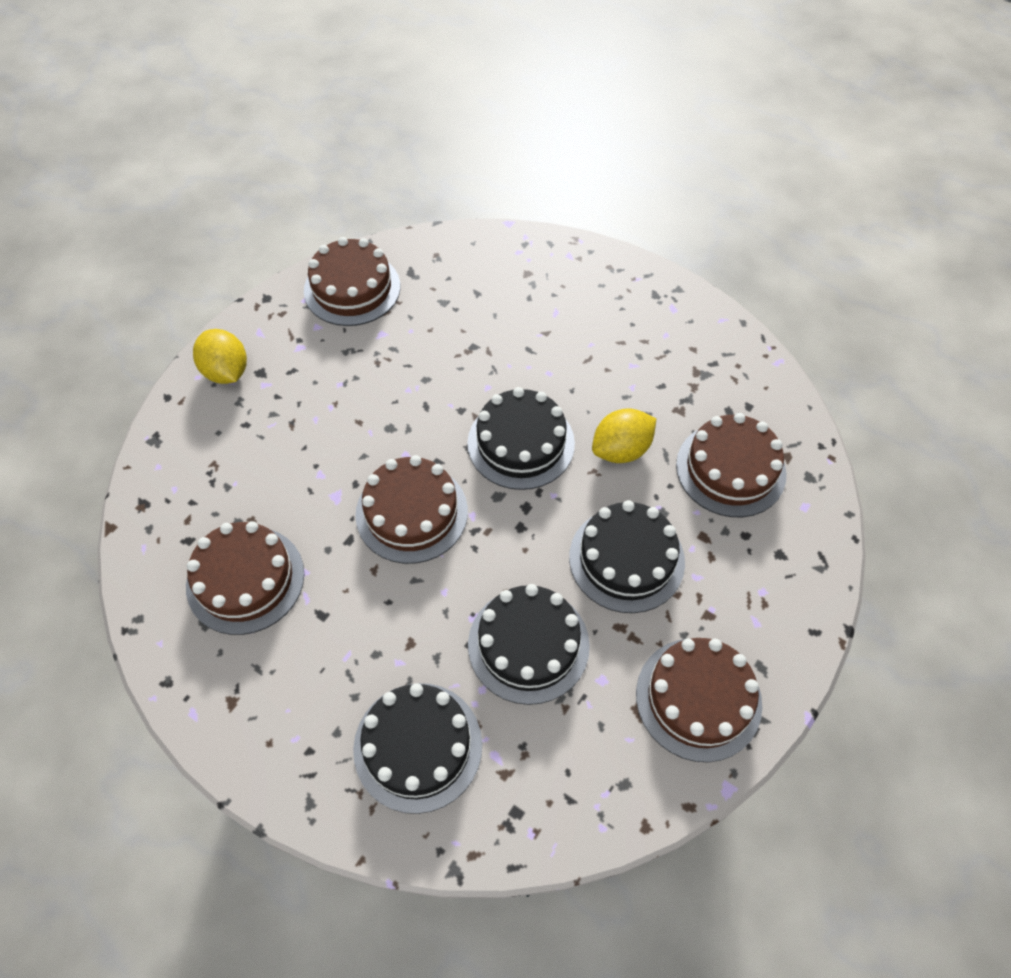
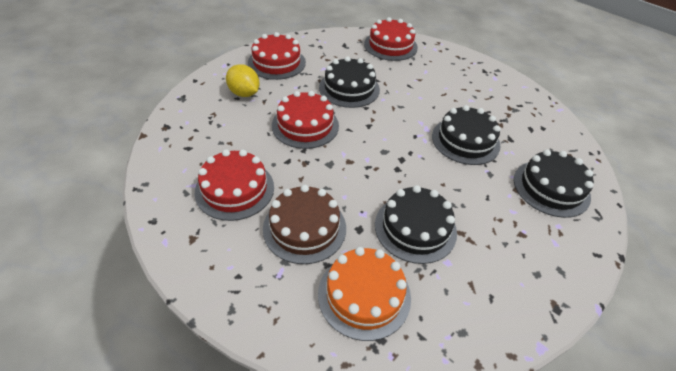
brown cake: 5 -> 1
orange cake: 0 -> 1
red cake: 0 -> 4
yellow lemon: 2 -> 1

